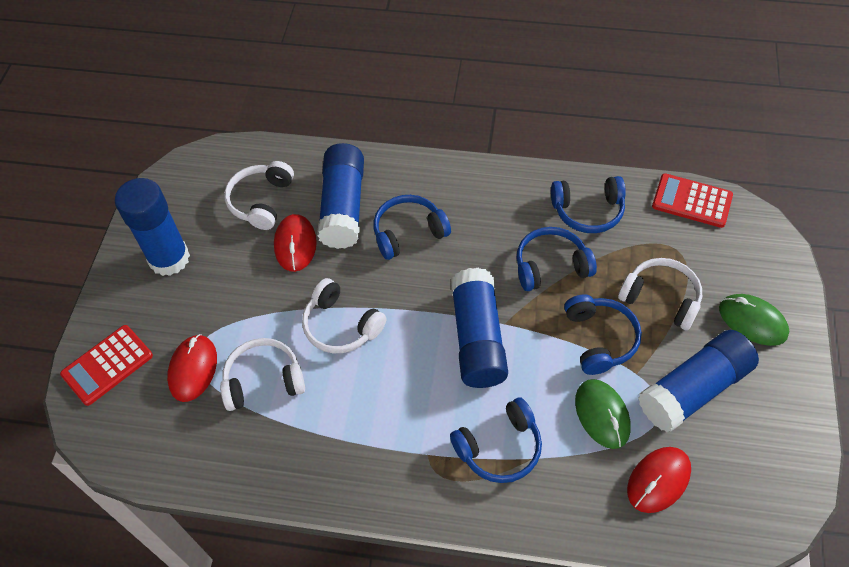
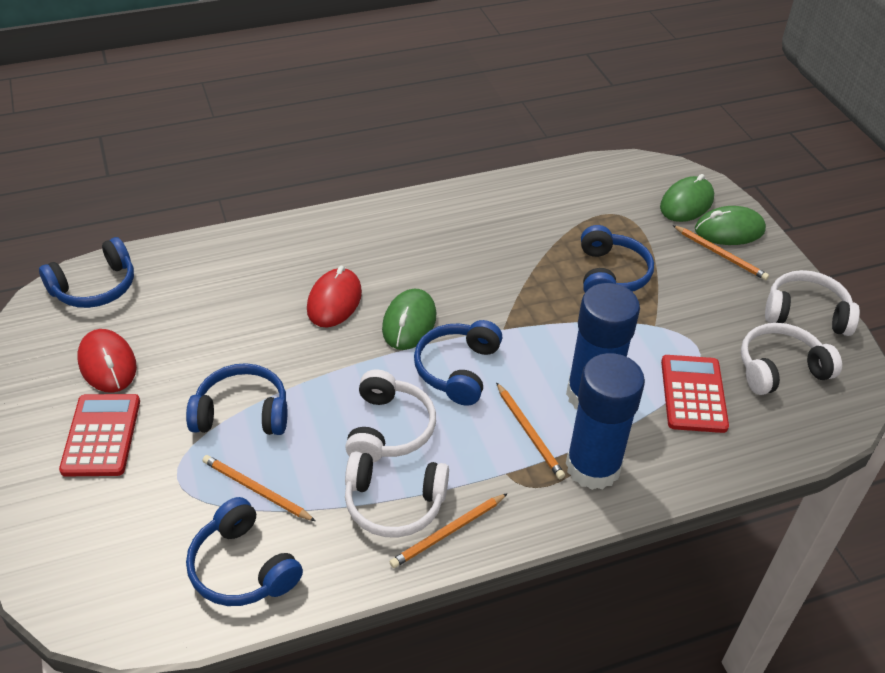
blue glue stick: 4 -> 2
green mouse: 2 -> 3
orange pencil: 0 -> 4
red mouse: 3 -> 2

